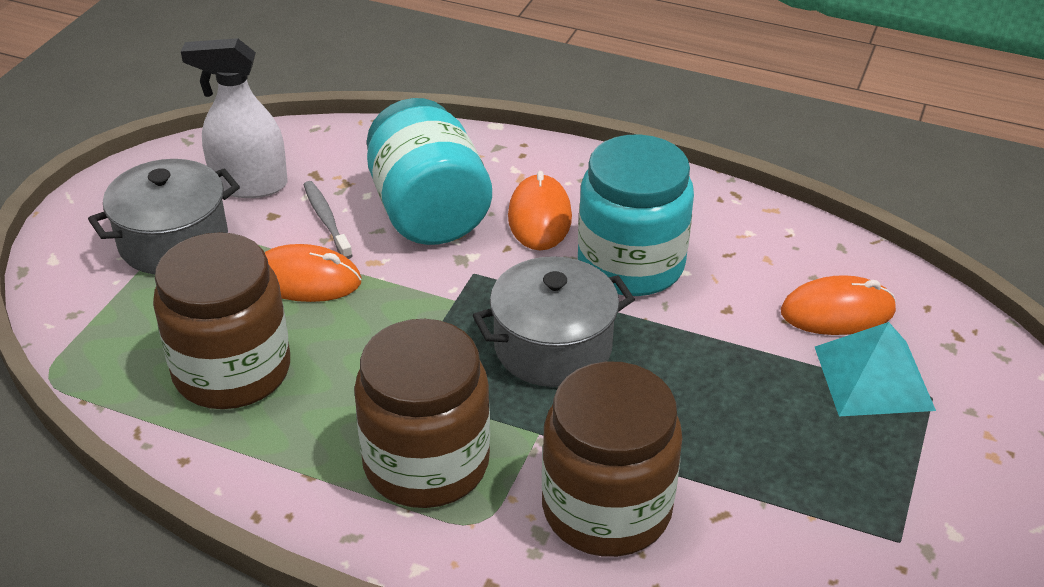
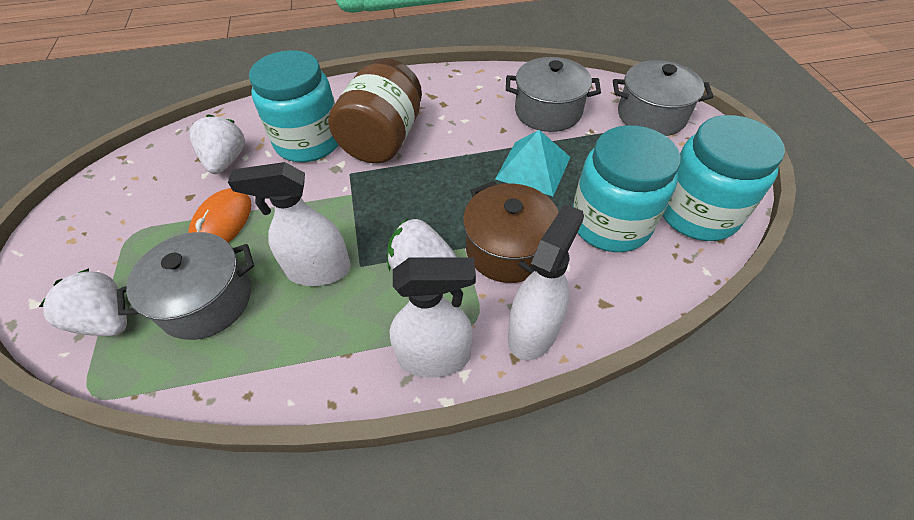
brown jar: 3 -> 1
brown pot: 0 -> 1
grey pot: 2 -> 3
grey toothbrush: 1 -> 0
orange mouse: 3 -> 1
turquoise jar: 2 -> 3
white spray bottle: 1 -> 3
white strawberry: 0 -> 3

